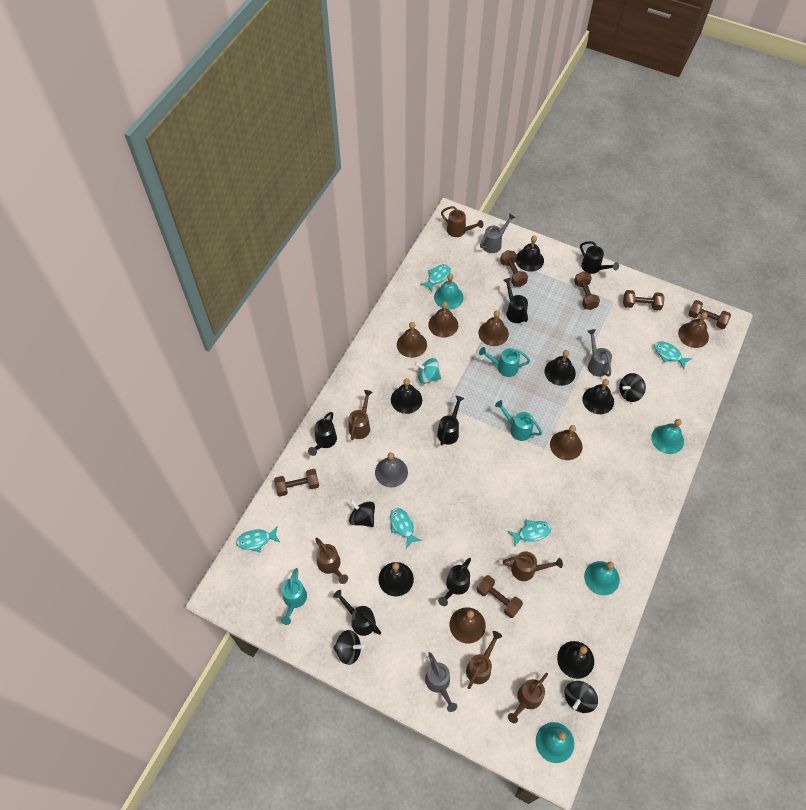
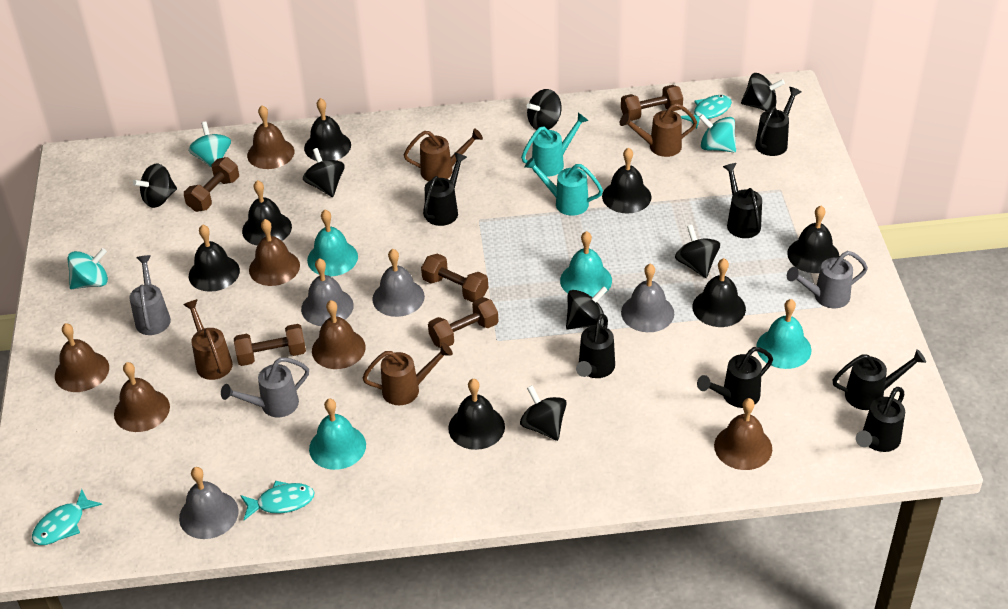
black bell: 6 -> 7
black spinning top: 4 -> 7
black watering can: 6 -> 7
brown dumbbell: 6 -> 5
brown watering can: 6 -> 4
grey bell: 1 -> 4
turquoise fish: 5 -> 3
turquoise spinning top: 1 -> 3
turquoise watering can: 3 -> 2

